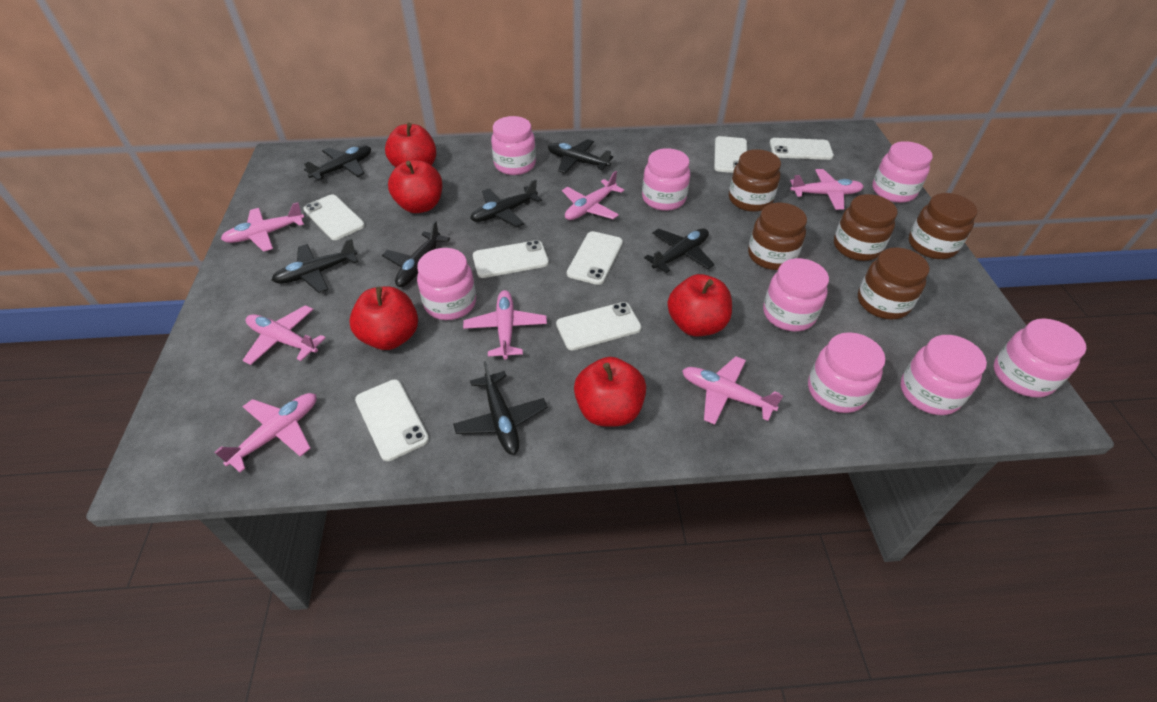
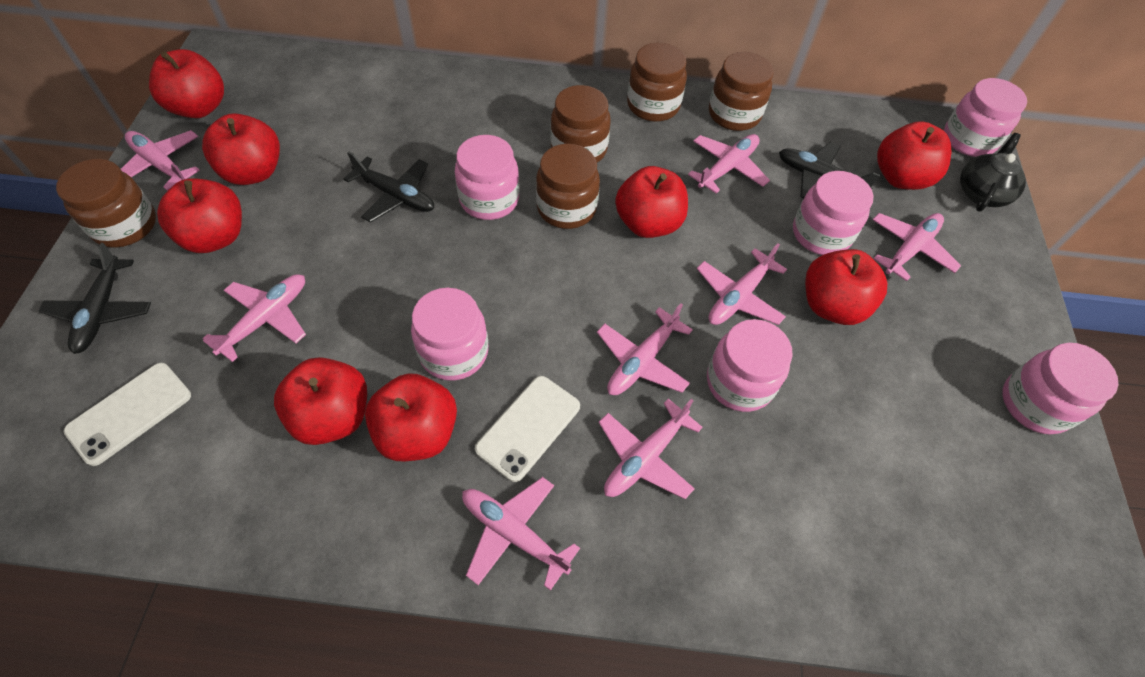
black plane: 7 -> 3
black teapot: 0 -> 1
pink jar: 8 -> 6
pink plane: 7 -> 8
red apple: 5 -> 8
white phone: 7 -> 2

